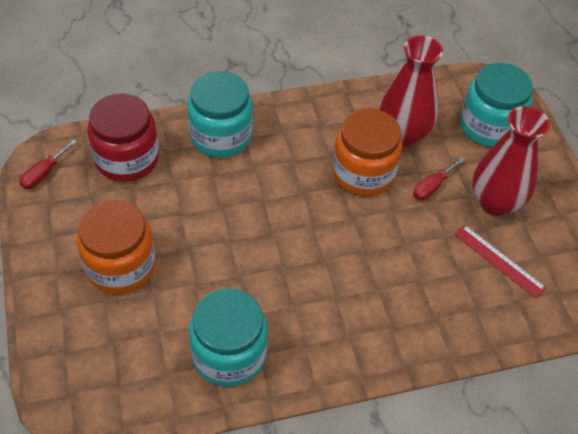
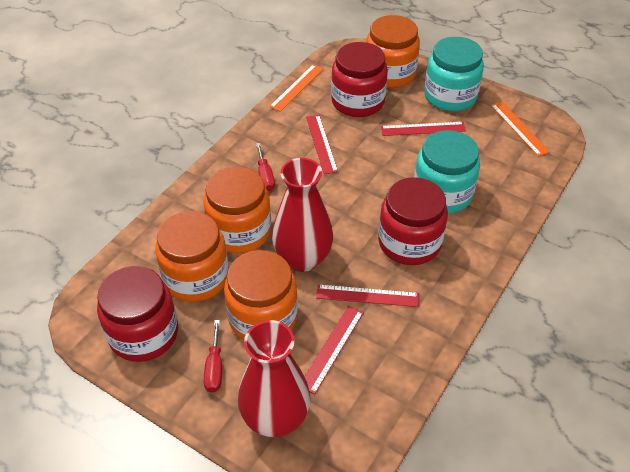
orange jar: 2 -> 4
orange ruler: 0 -> 2
red jar: 1 -> 3
red ruler: 1 -> 4
turquoise jar: 3 -> 2

